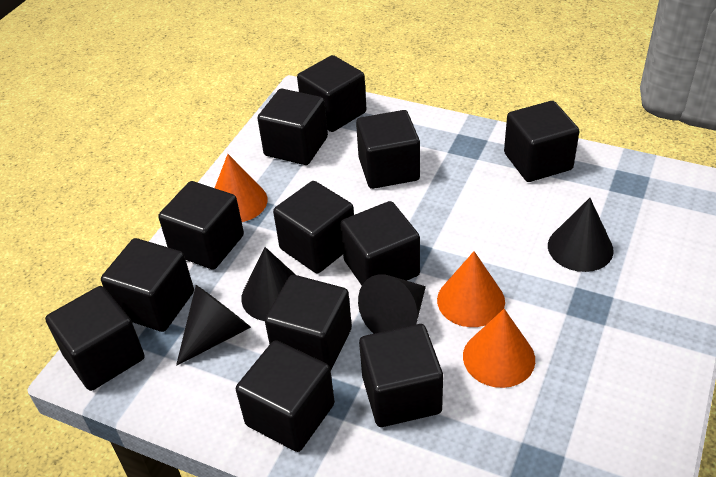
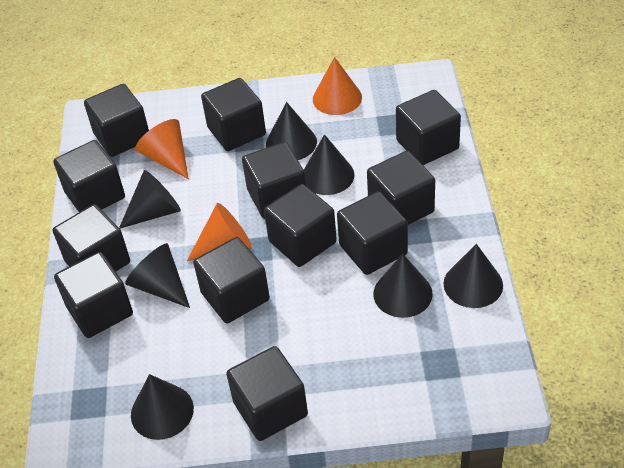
black cone: 4 -> 7

